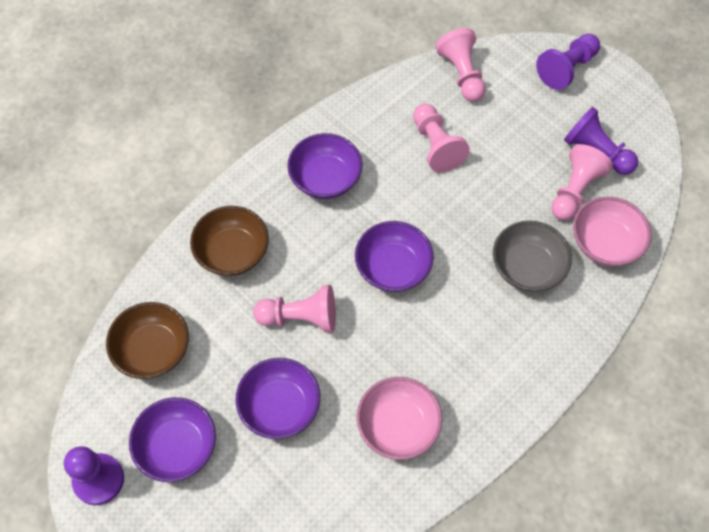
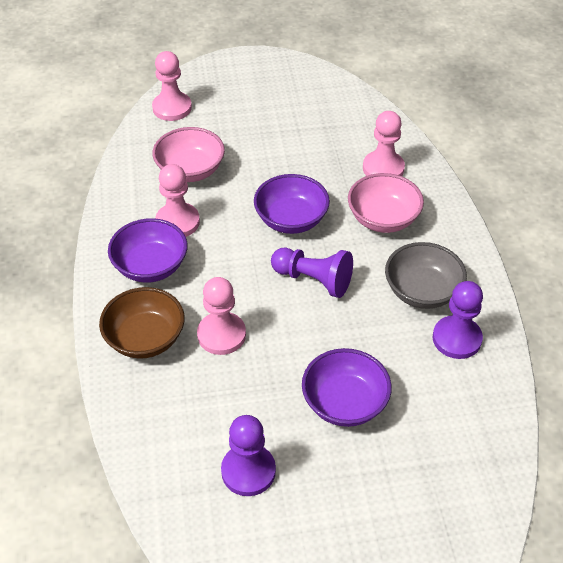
brown bowl: 2 -> 1
purple bowl: 4 -> 3

